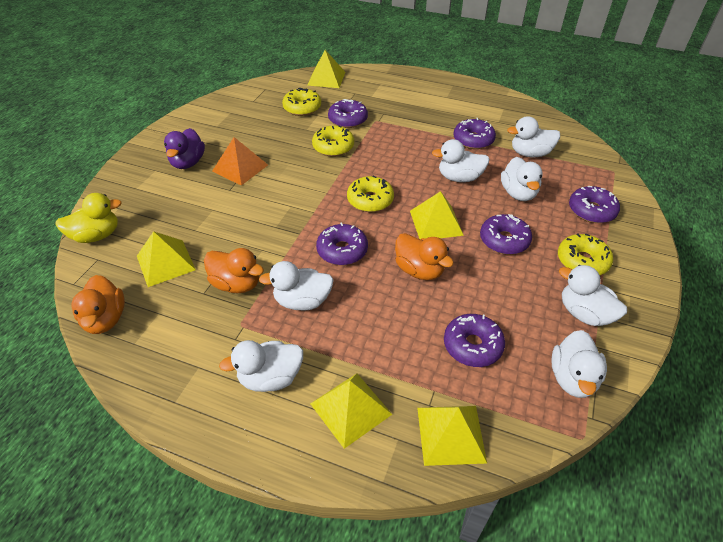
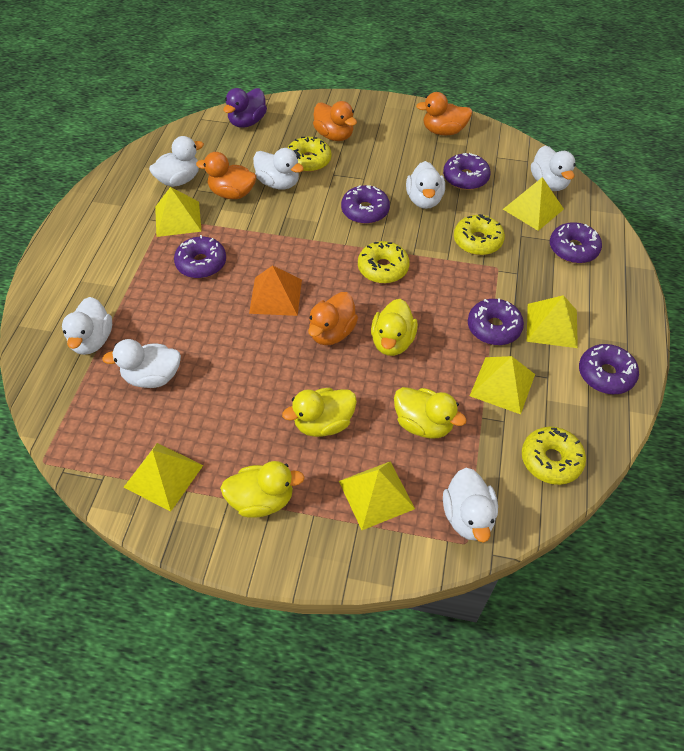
orange duck: 3 -> 4
yellow duck: 1 -> 4
yellow pyramid: 5 -> 6

